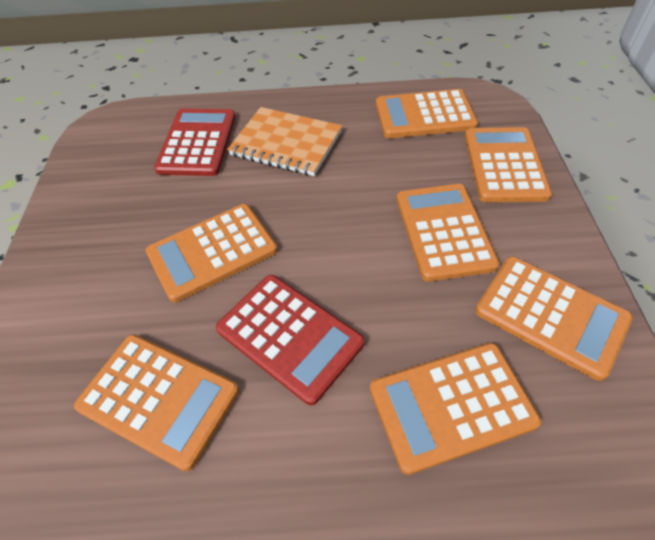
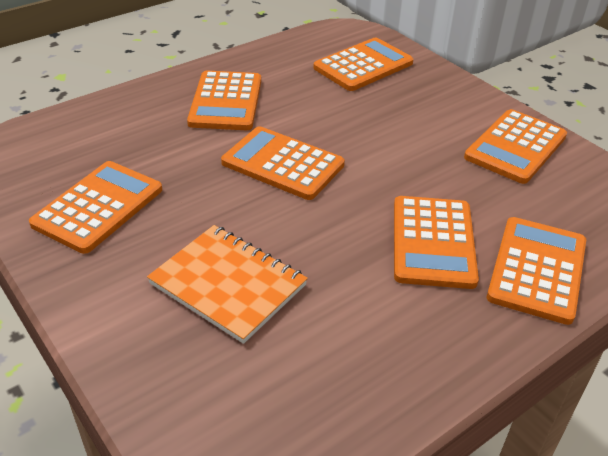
red calculator: 2 -> 0

